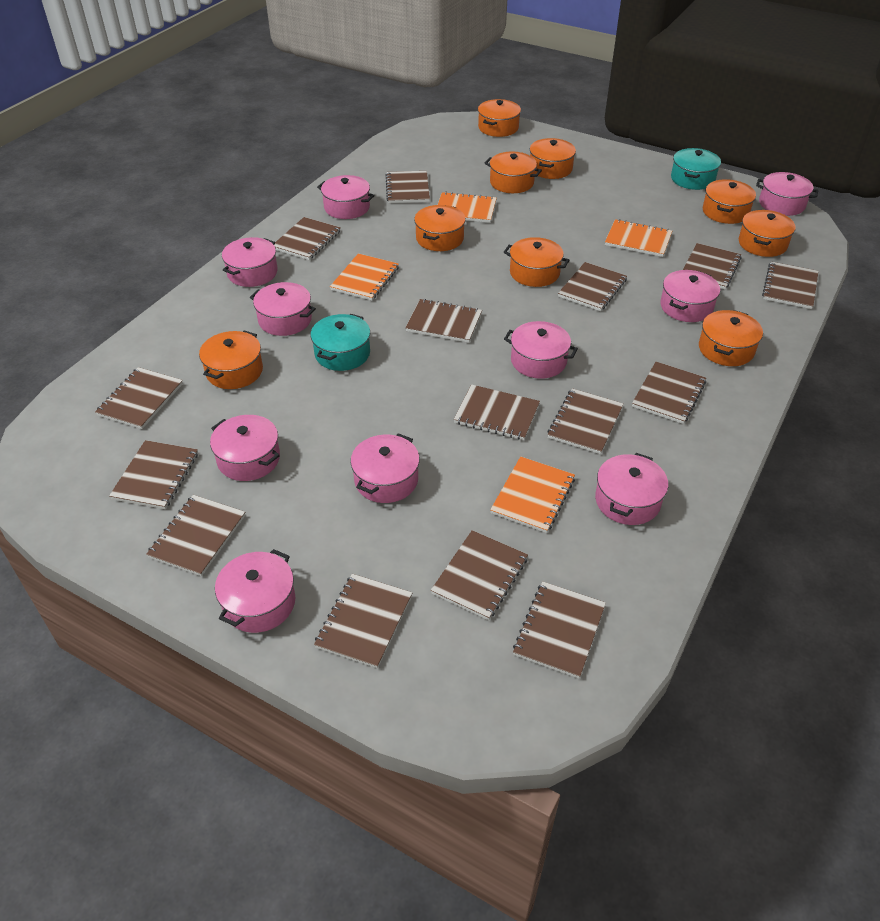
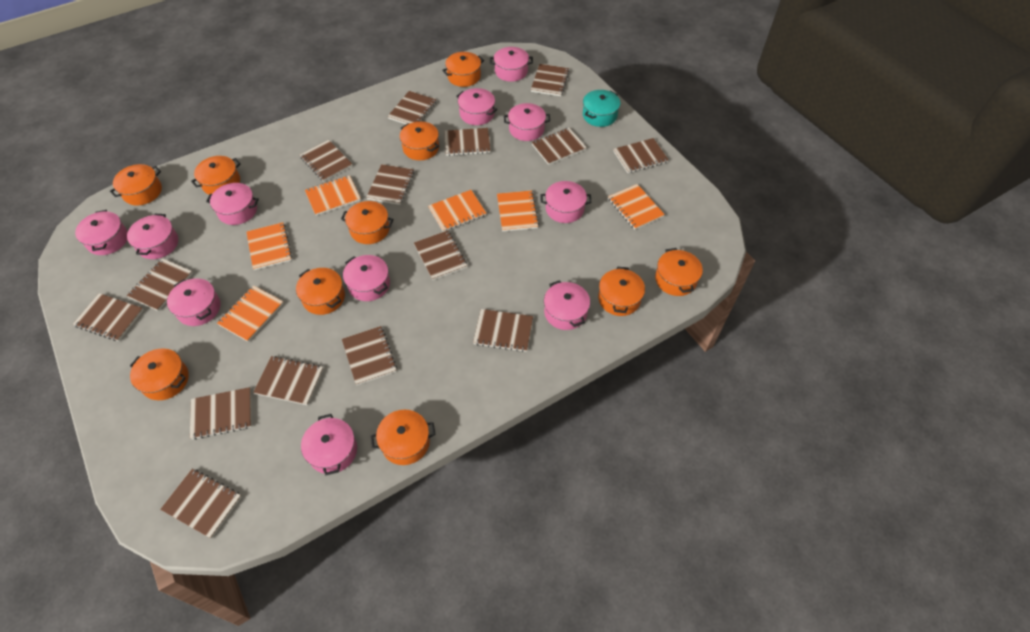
orange notebook: 4 -> 6
orange pot: 9 -> 10
pink pot: 10 -> 11
turquoise pot: 2 -> 1

